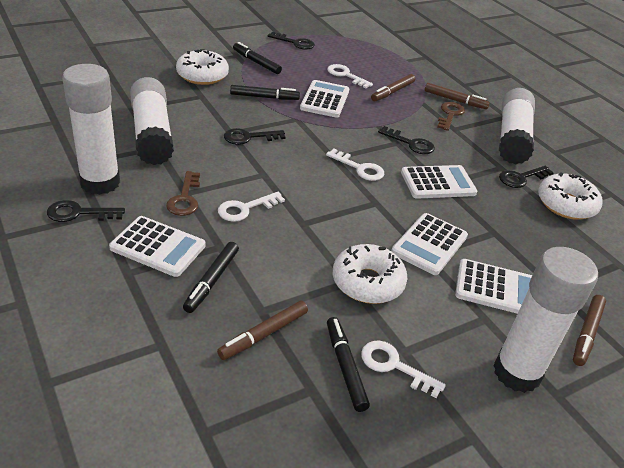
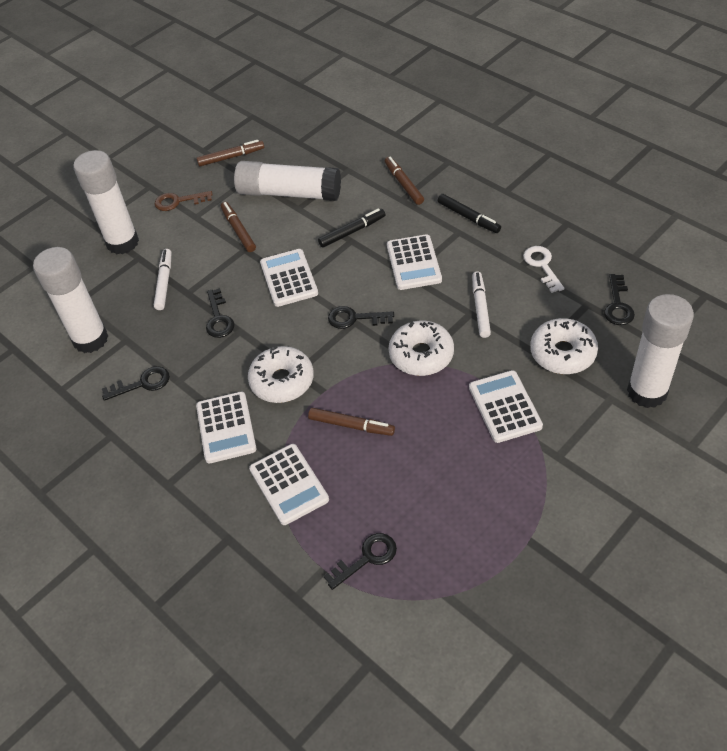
black marker: 4 -> 2
brown key: 2 -> 1
white key: 4 -> 1
white marker: 0 -> 2

